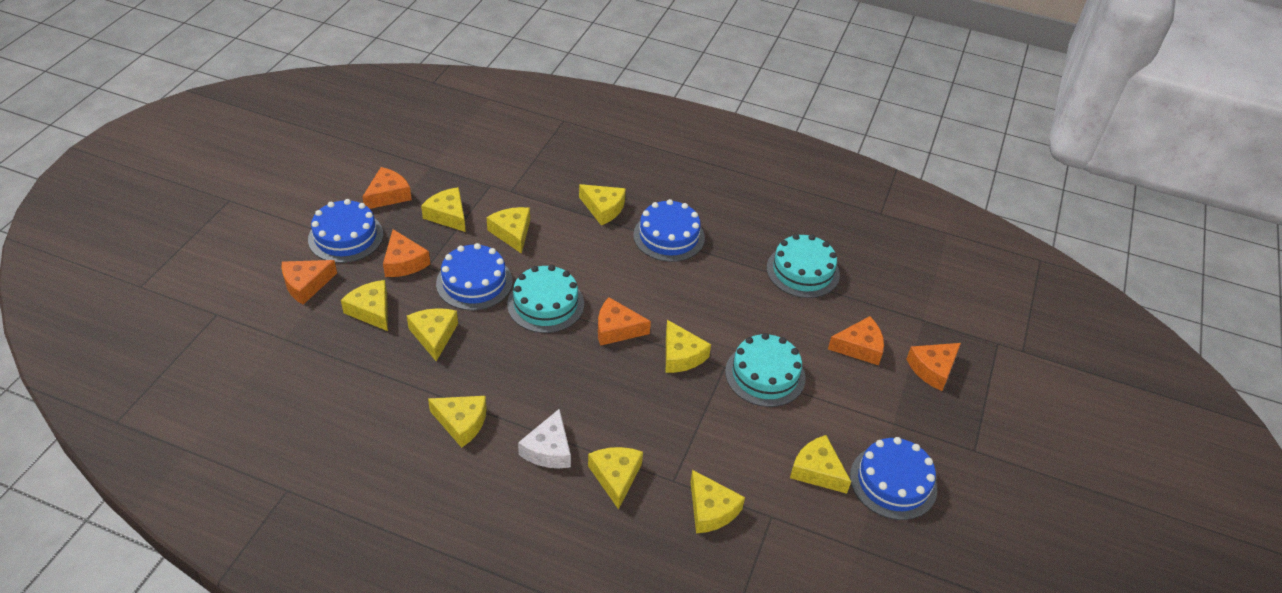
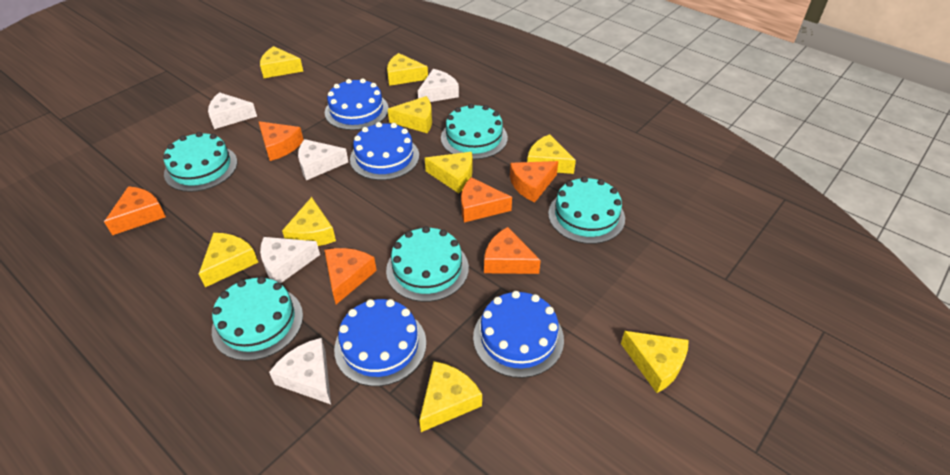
turquoise cake: 3 -> 5
white cheese: 1 -> 5
yellow cheese: 10 -> 9

